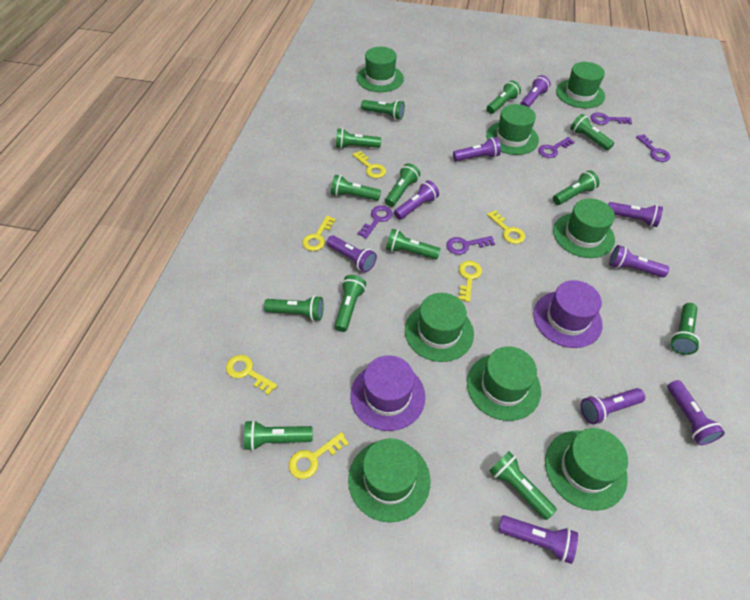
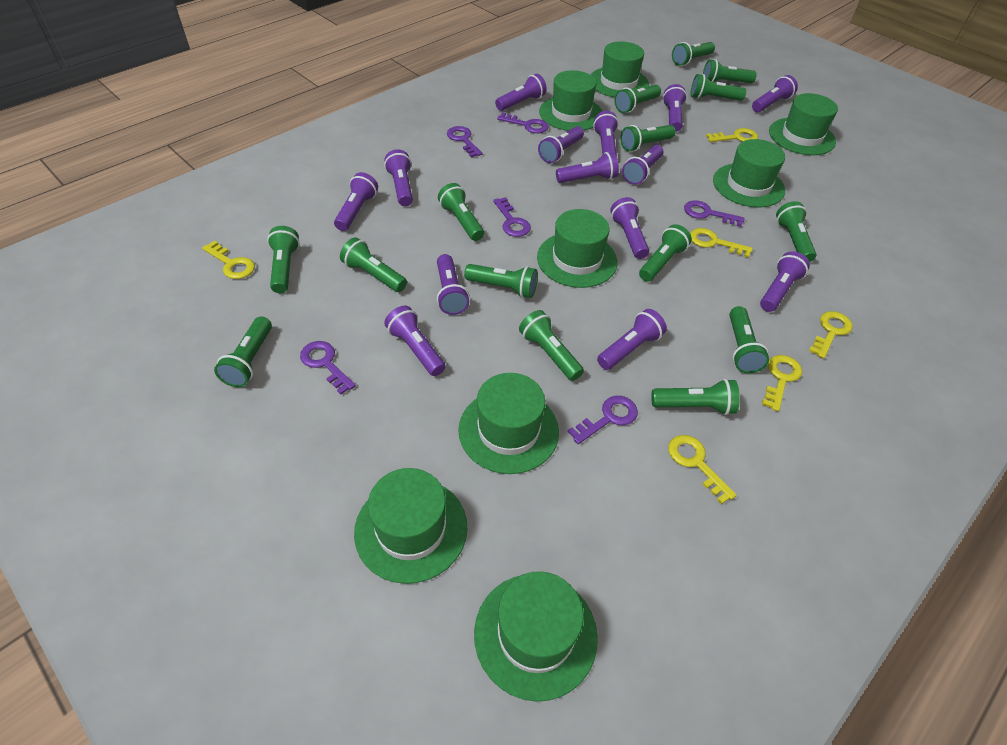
green flashlight: 13 -> 15
purple flashlight: 9 -> 14
purple hat: 2 -> 0
purple key: 5 -> 6

